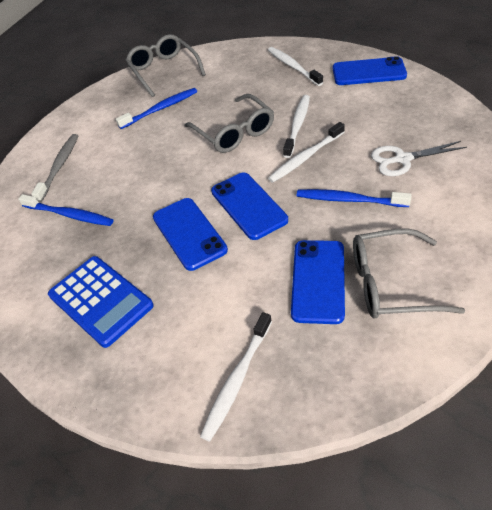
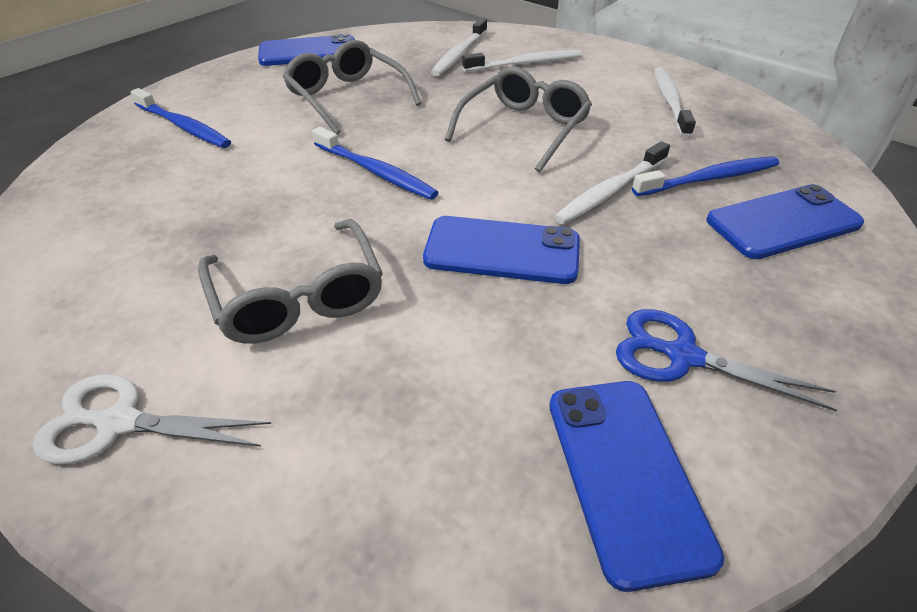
blue calculator: 1 -> 0
blue scissors: 0 -> 1
grey toothbrush: 1 -> 0

